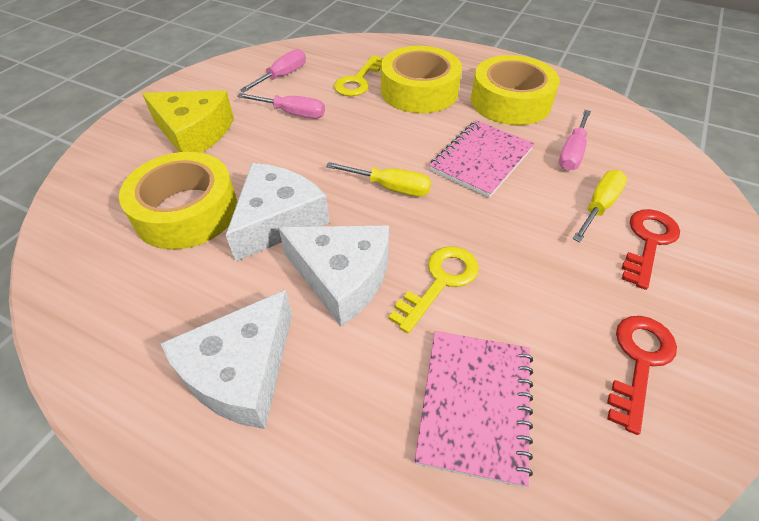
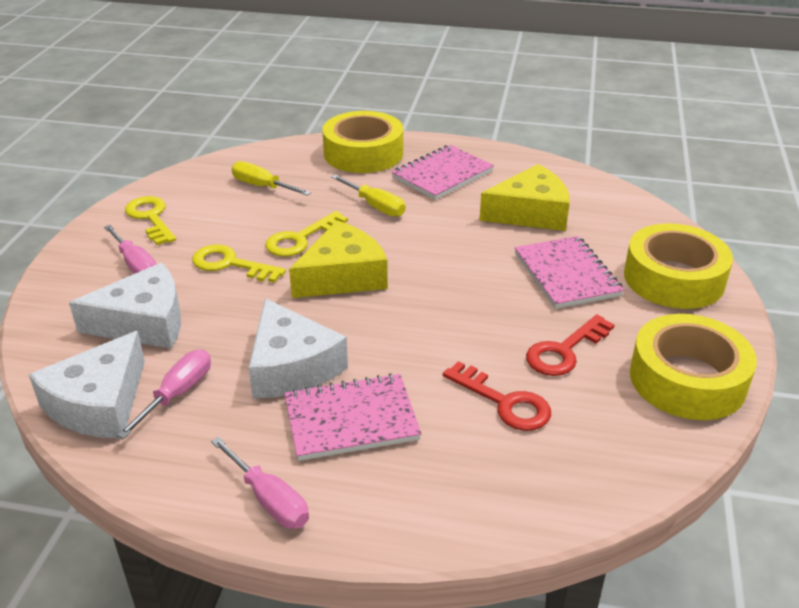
pink notebook: 2 -> 3
yellow cheese: 1 -> 2
yellow key: 2 -> 3

